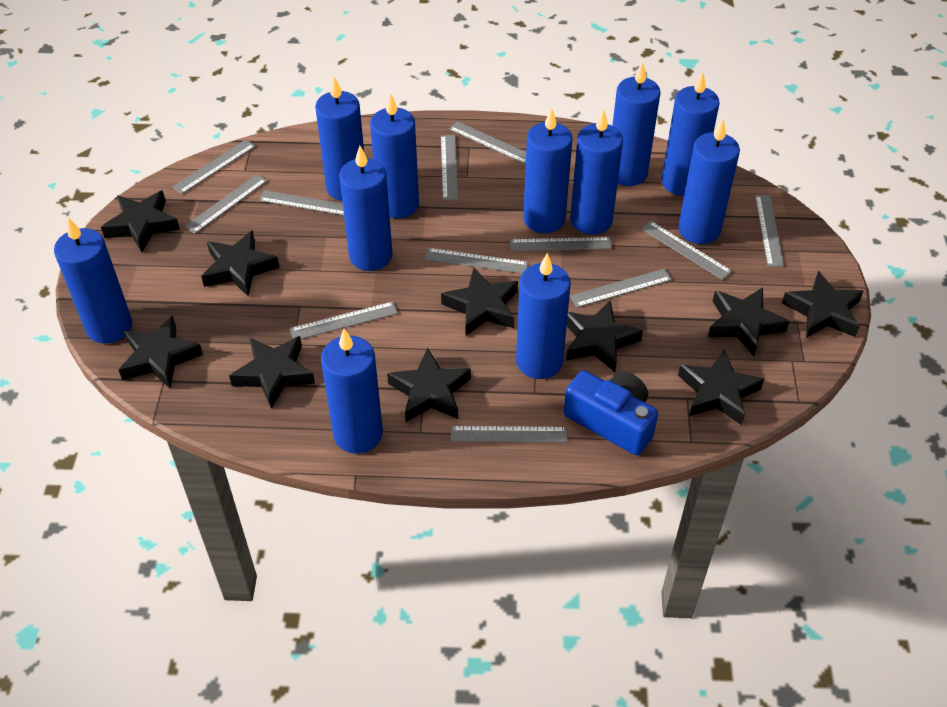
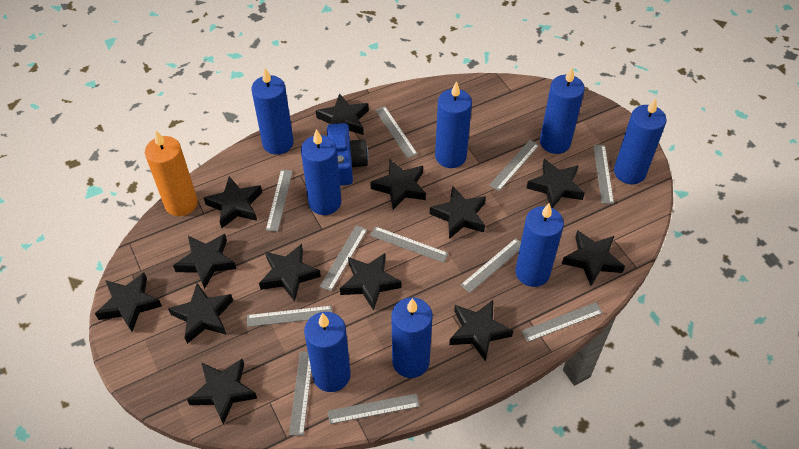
black star: 10 -> 13
blue candle: 11 -> 8
grey ruler: 12 -> 11
orange candle: 0 -> 1

